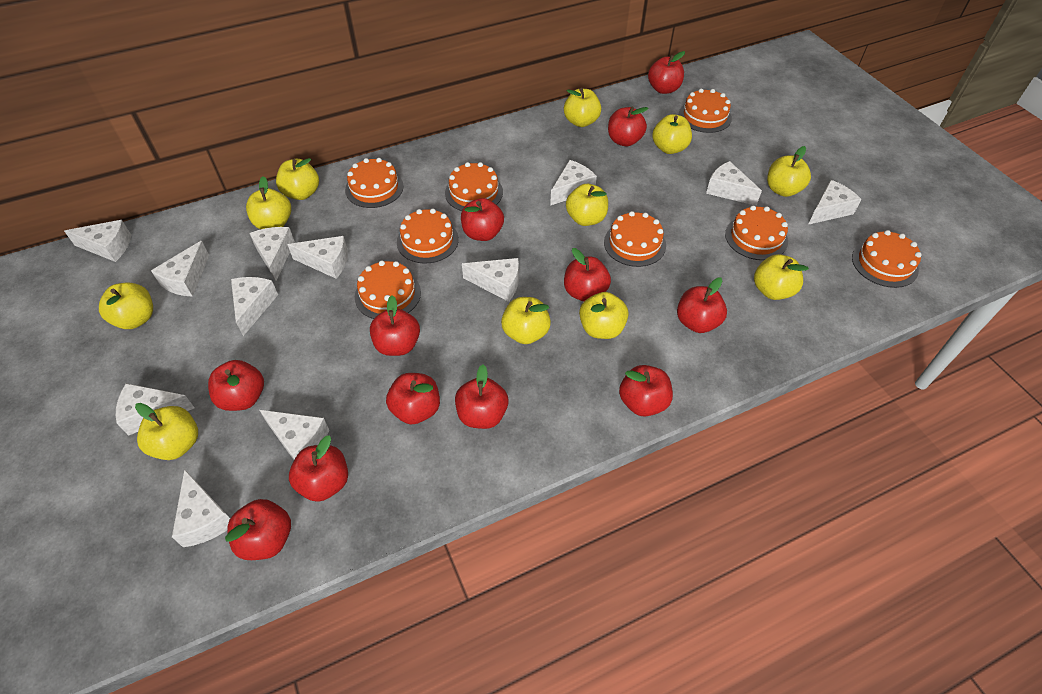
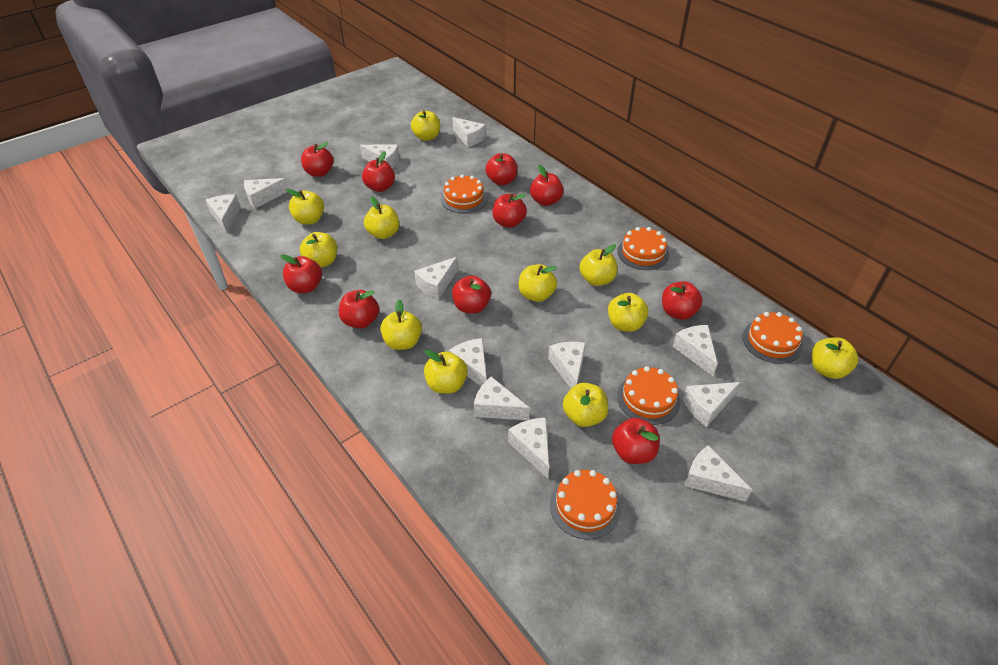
orange cake: 8 -> 5
red apple: 12 -> 10

